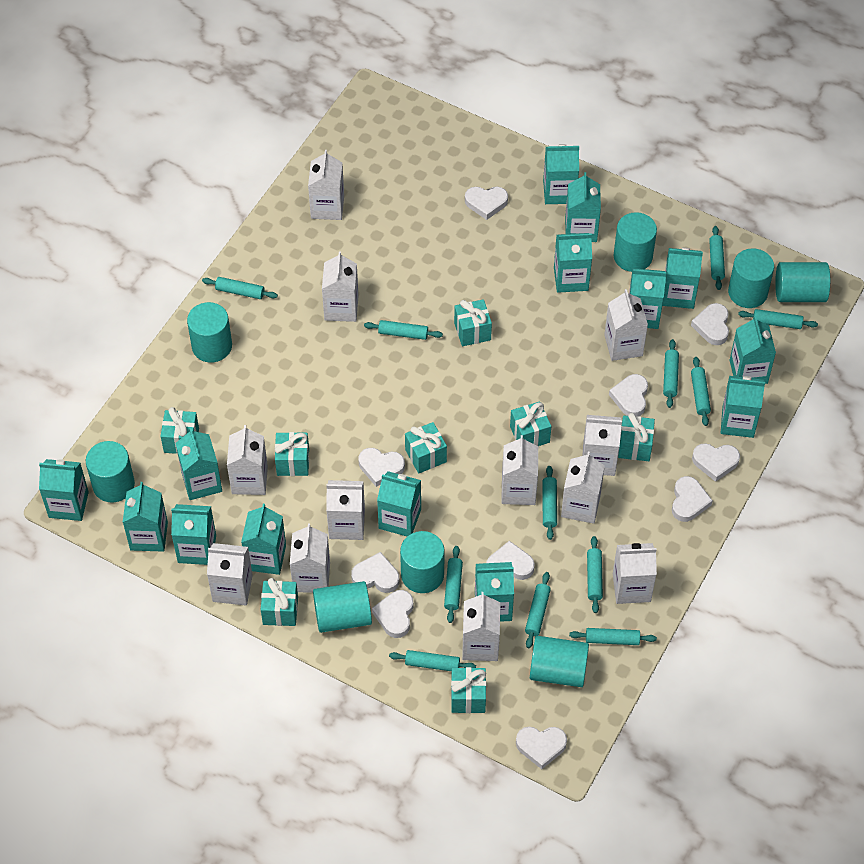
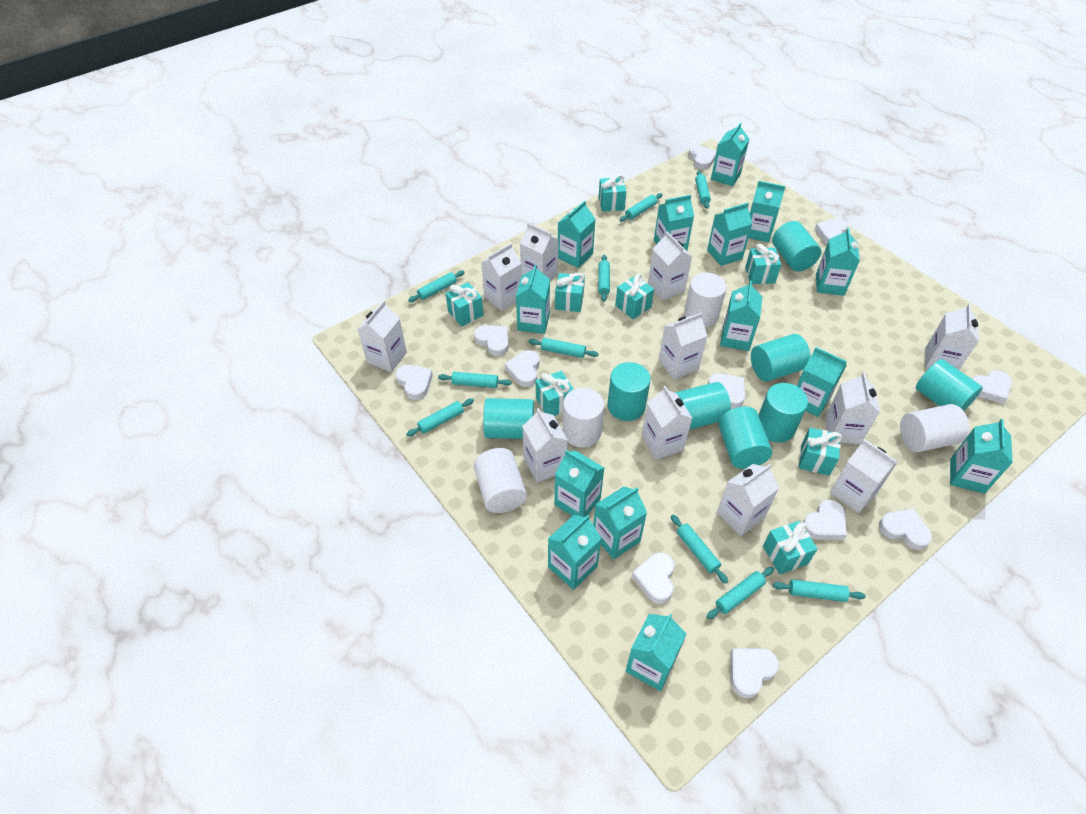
turquoise rolling pin: 12 -> 10
white carton: 12 -> 11
white cylinder: 0 -> 4
white heart: 10 -> 11

